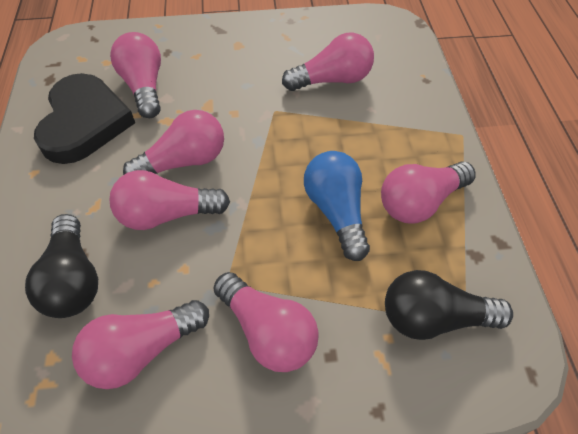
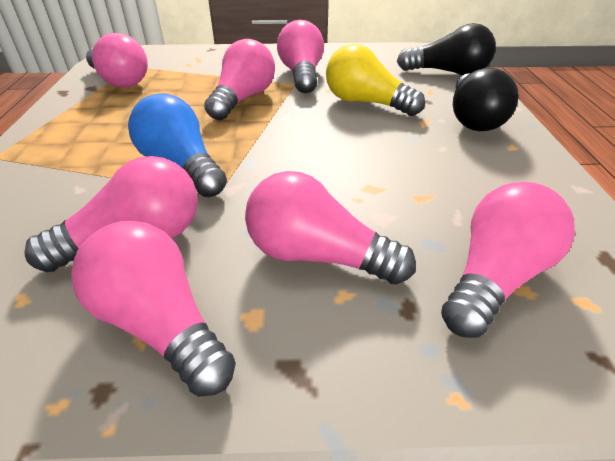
black heart: 1 -> 0
yellow light bulb: 0 -> 1

